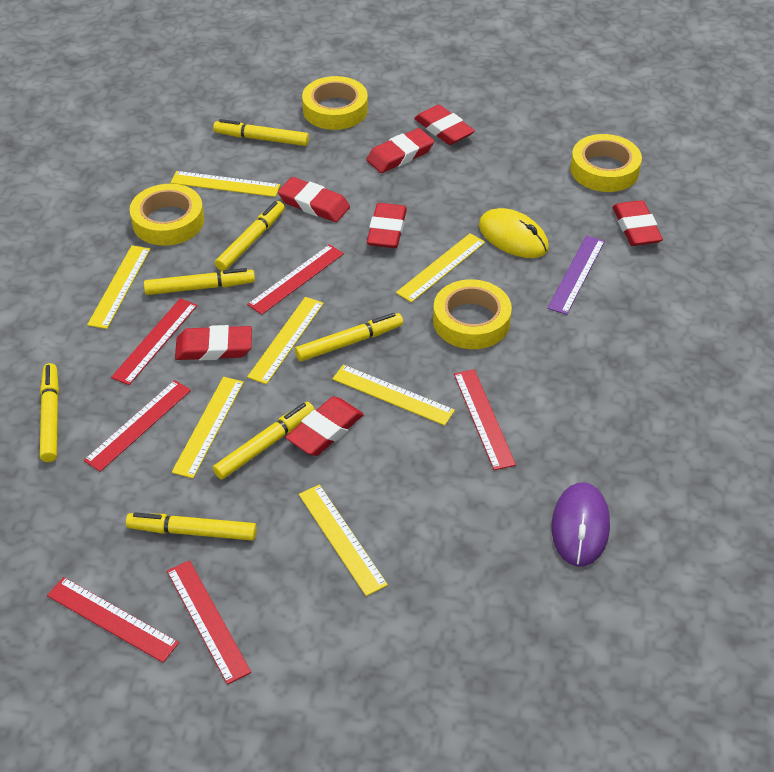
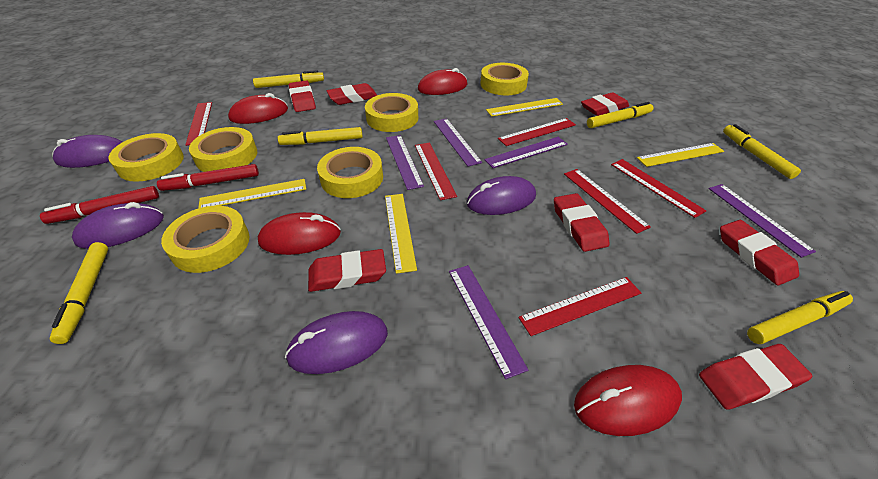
purple mouse: 1 -> 4
purple ruler: 1 -> 5
red marker: 0 -> 2
red mouse: 0 -> 4
yellow marker: 7 -> 6
yellow mouse: 1 -> 0
yellow ruler: 7 -> 4
yellow tape: 4 -> 6

